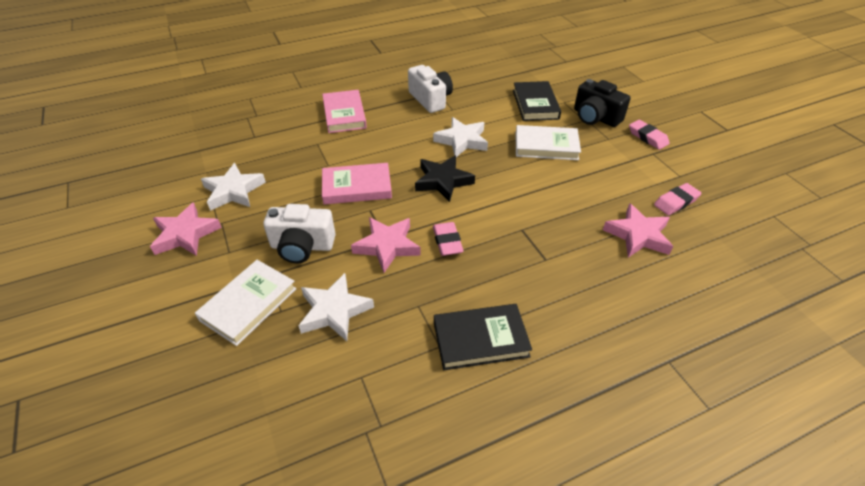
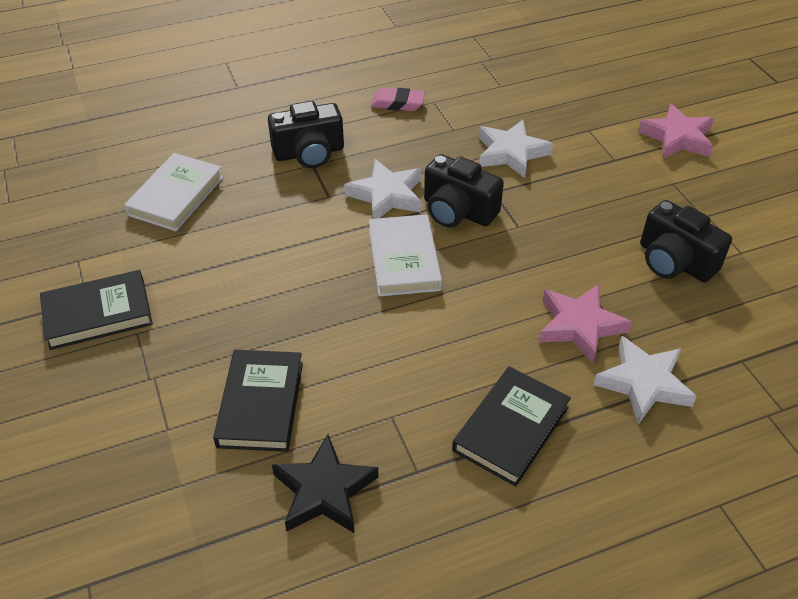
black book: 2 -> 3
black camera: 1 -> 3
pink book: 2 -> 0
pink eraser: 3 -> 1
pink star: 3 -> 2
white camera: 2 -> 0

